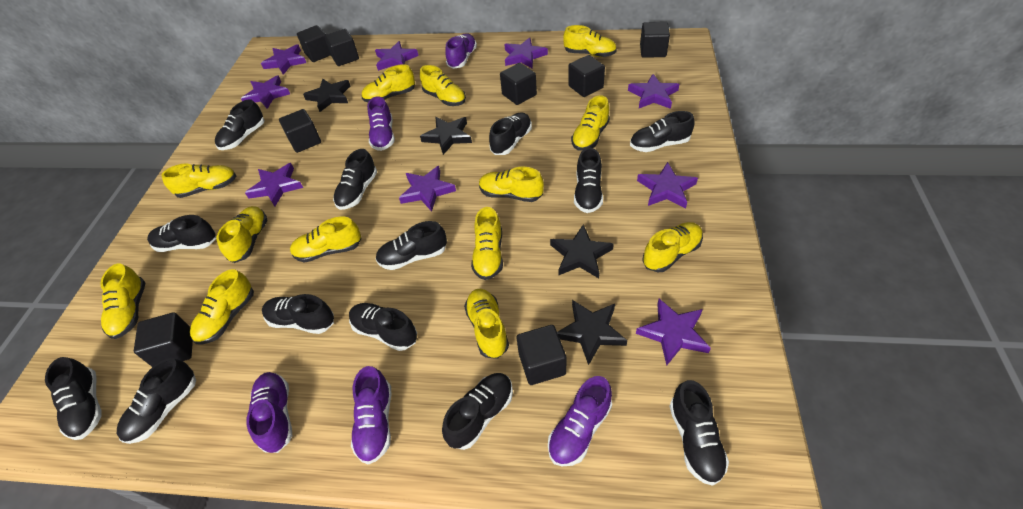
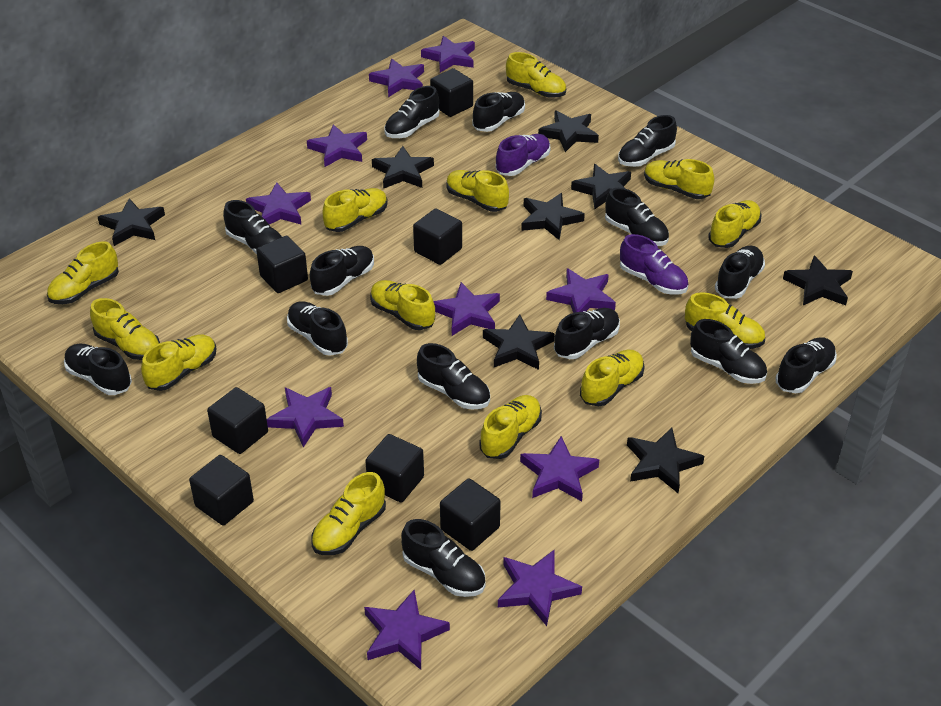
black cube: 8 -> 7
black shoe: 13 -> 14
black star: 4 -> 8
purple shoe: 5 -> 2
purple star: 9 -> 10

